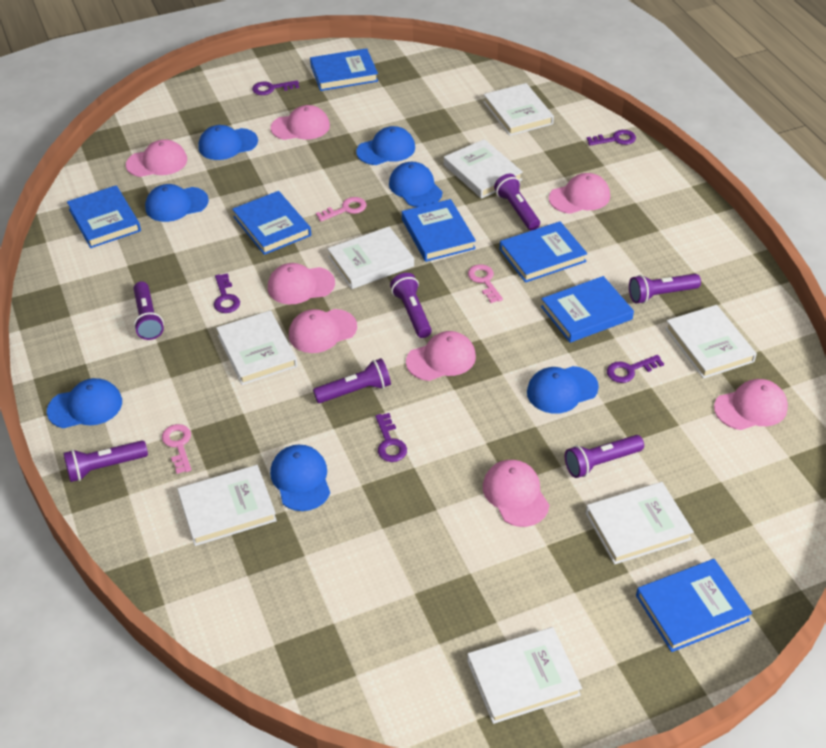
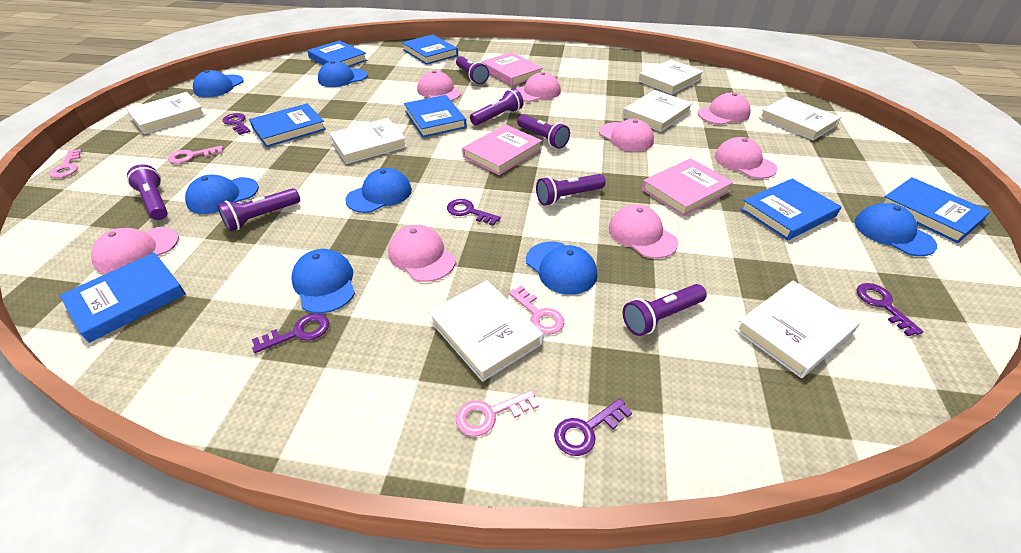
pink book: 0 -> 3
pink key: 3 -> 4
white book: 8 -> 7

